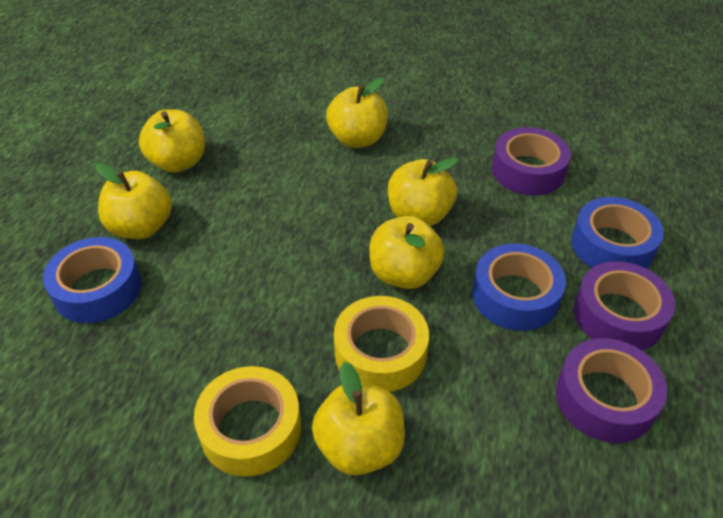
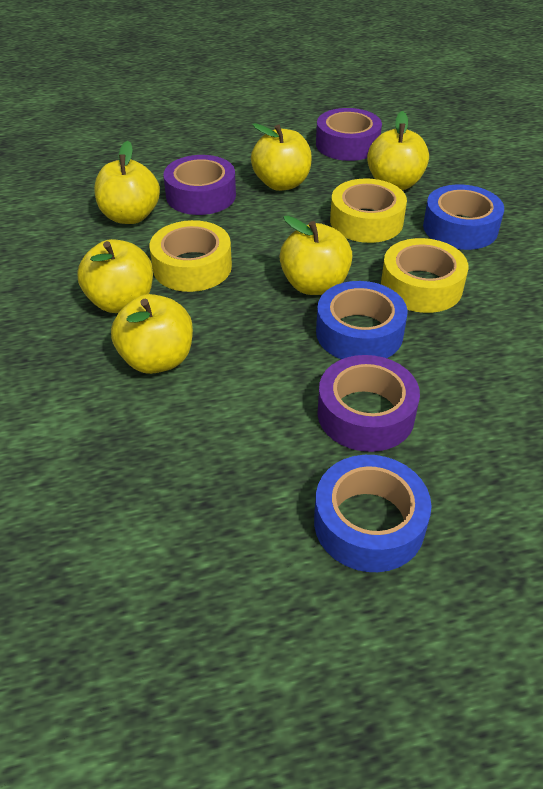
yellow tape: 2 -> 3

